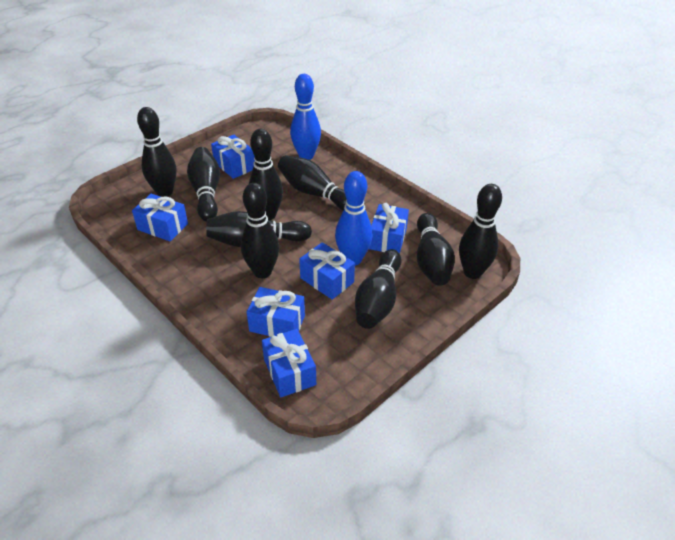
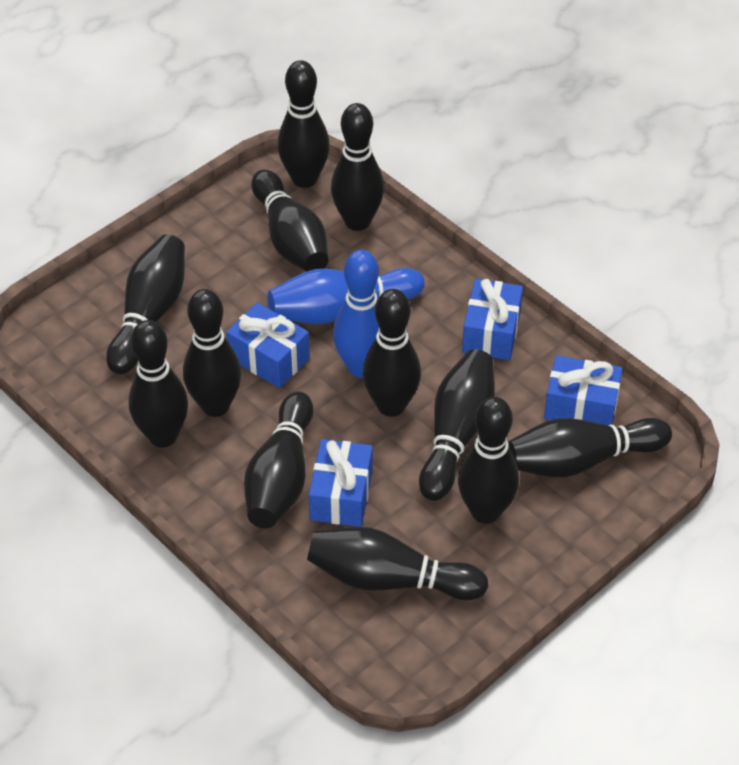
black bowling pin: 9 -> 12
blue gift: 6 -> 4

